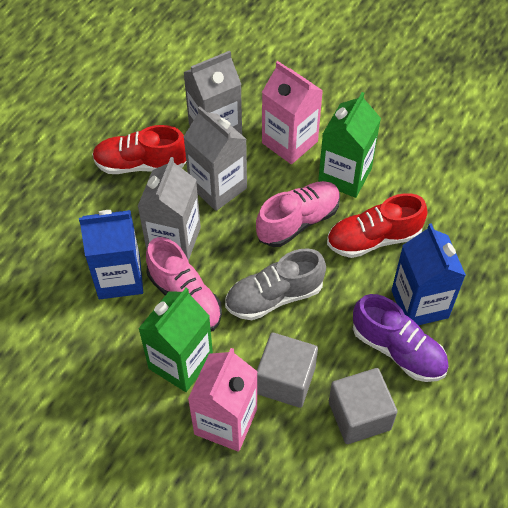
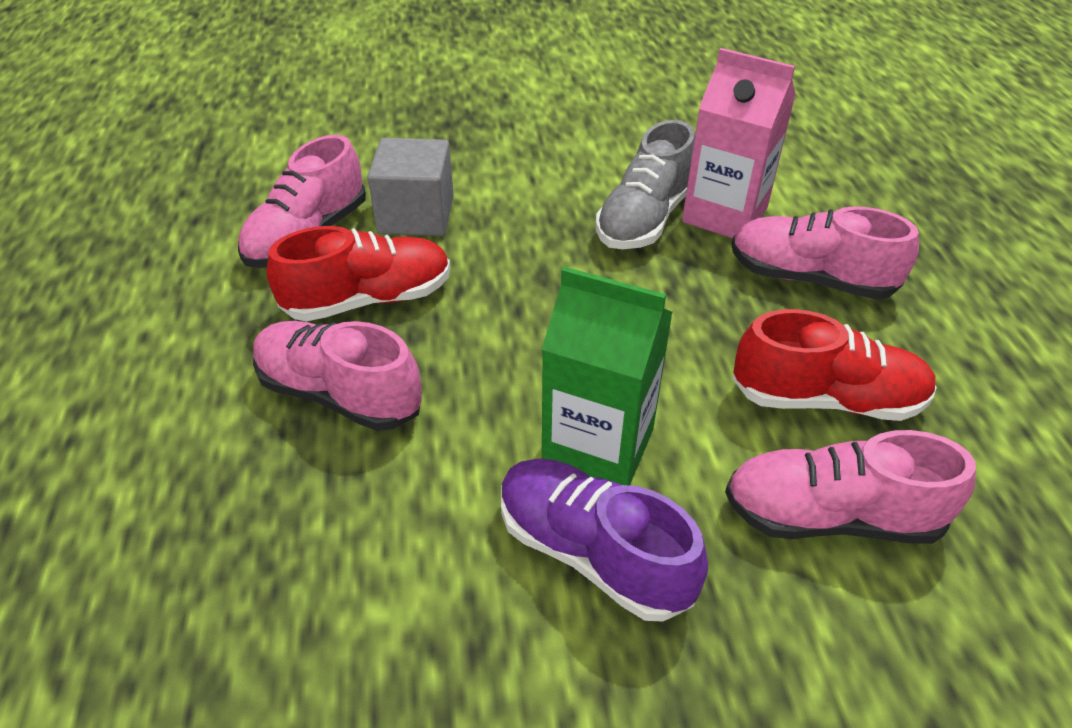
blue carton: 2 -> 0
green carton: 2 -> 1
grey carton: 3 -> 0
grey cube: 2 -> 1
pink carton: 2 -> 1
pink shoe: 2 -> 4

